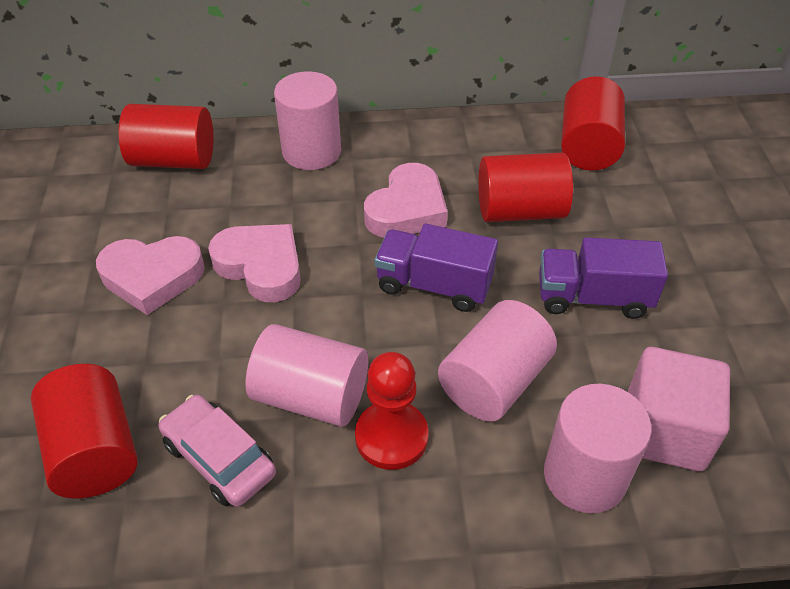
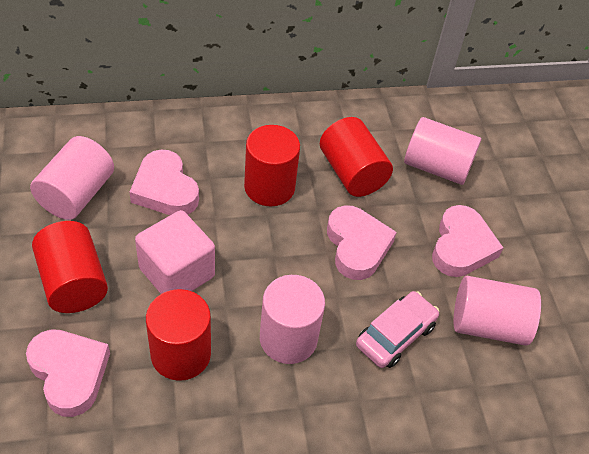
pink heart: 3 -> 4
purple truck: 2 -> 0
red pawn: 1 -> 0

